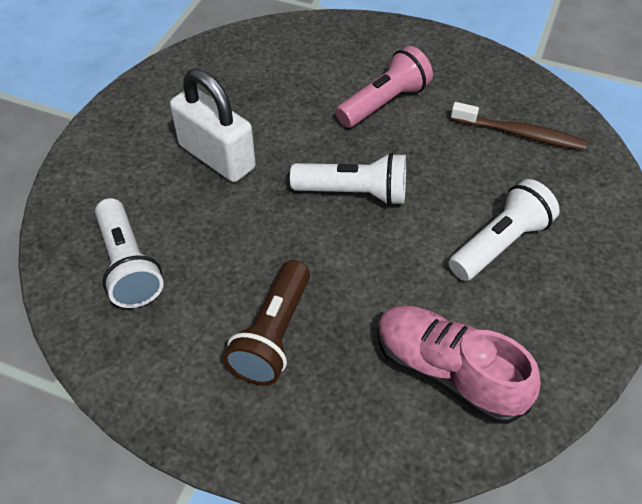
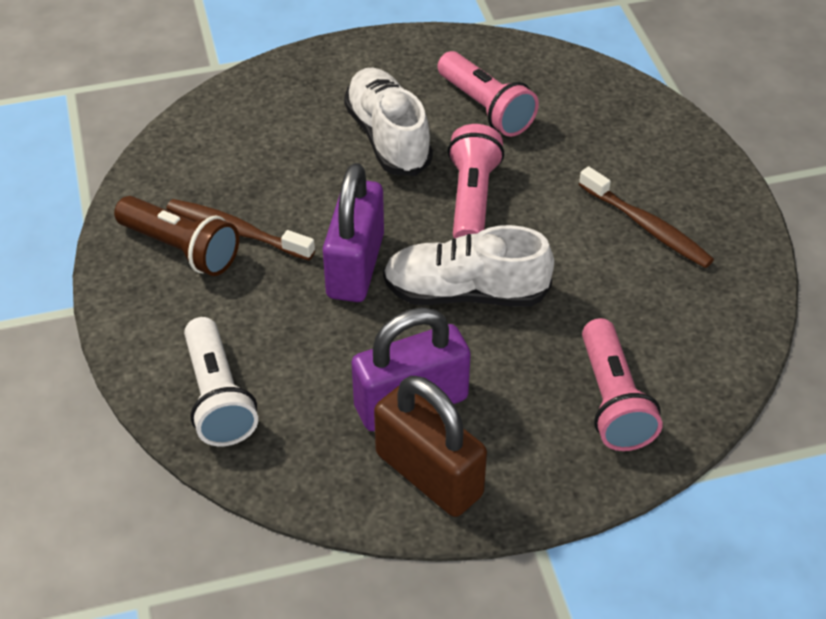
brown padlock: 0 -> 1
brown toothbrush: 1 -> 2
pink flashlight: 1 -> 3
pink shoe: 1 -> 0
purple padlock: 0 -> 2
white flashlight: 3 -> 1
white padlock: 1 -> 0
white shoe: 0 -> 2

